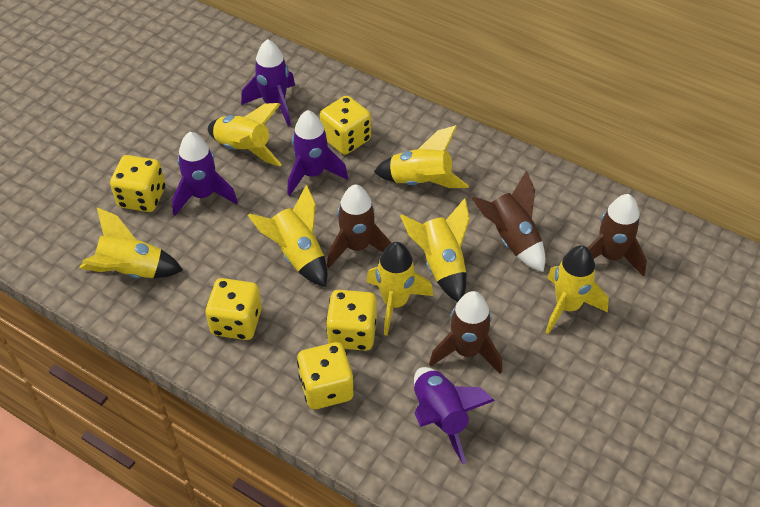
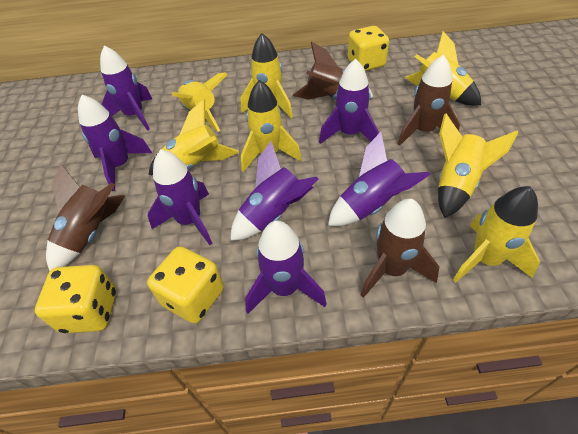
purple rocket: 4 -> 7
yellow dice: 5 -> 3

